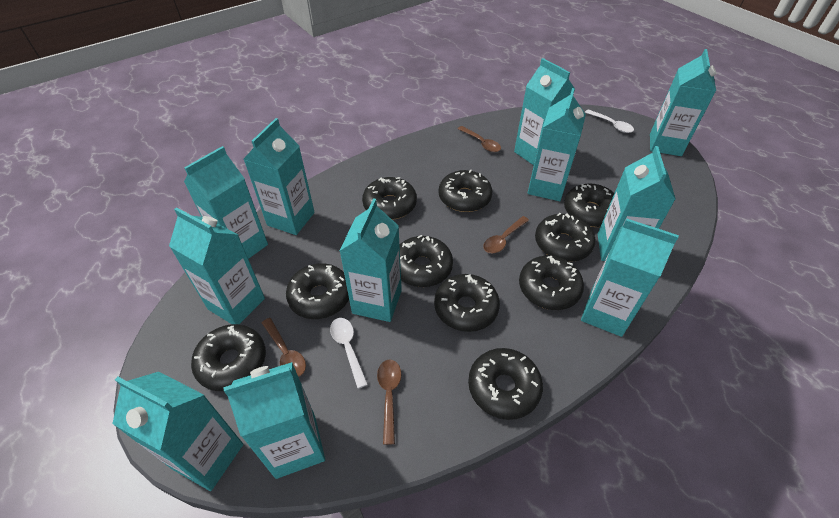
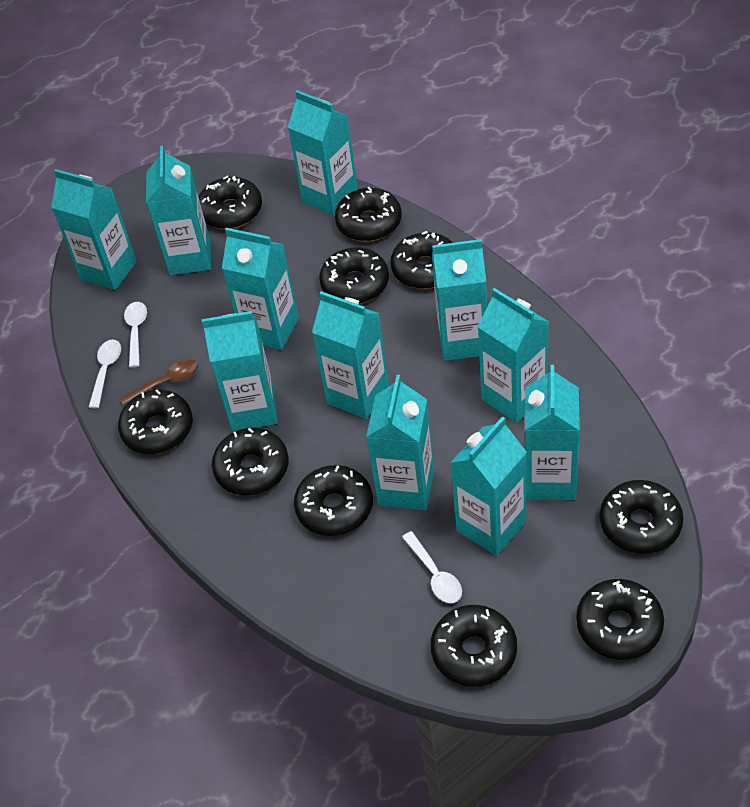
brown spoon: 4 -> 1
white spoon: 2 -> 3

